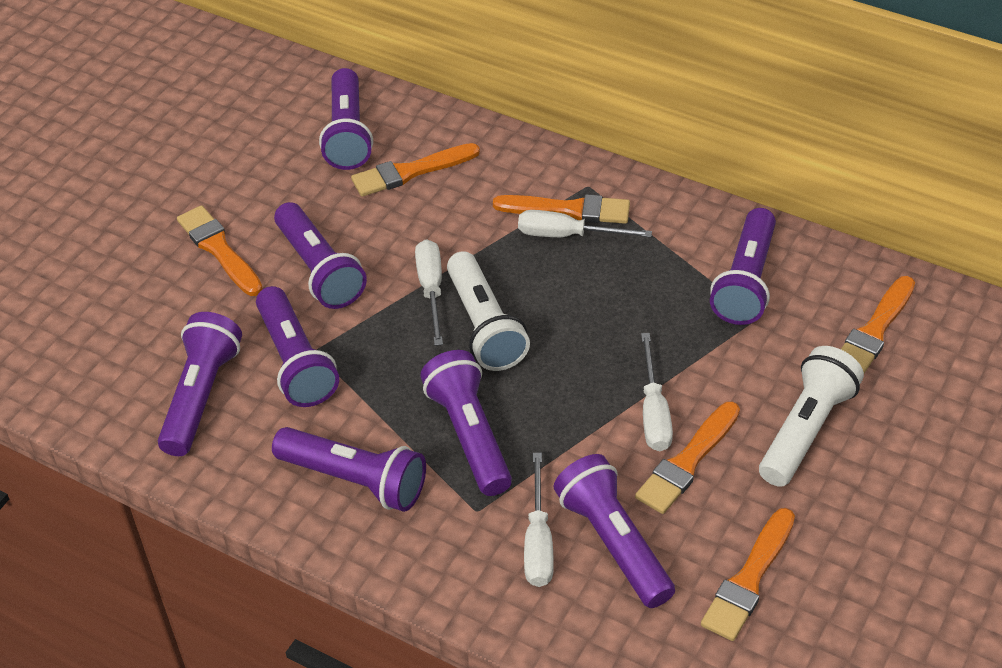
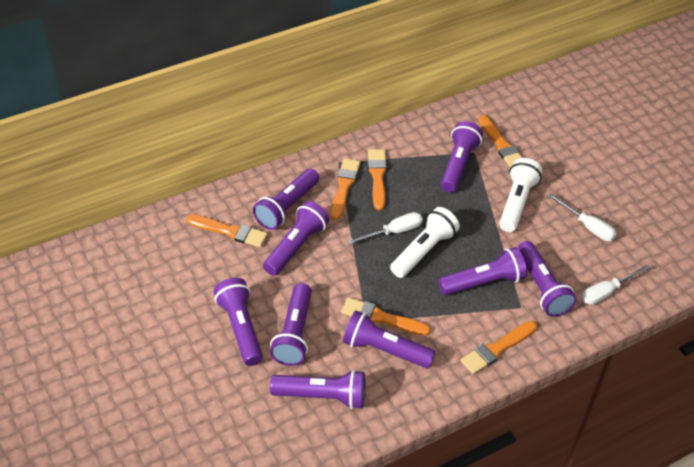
purple flashlight: 8 -> 9
white screwdriver: 4 -> 3

